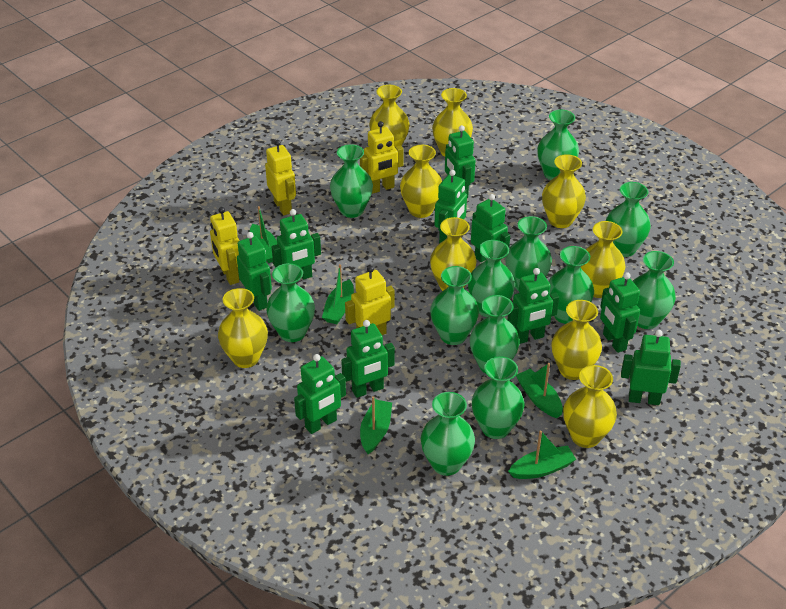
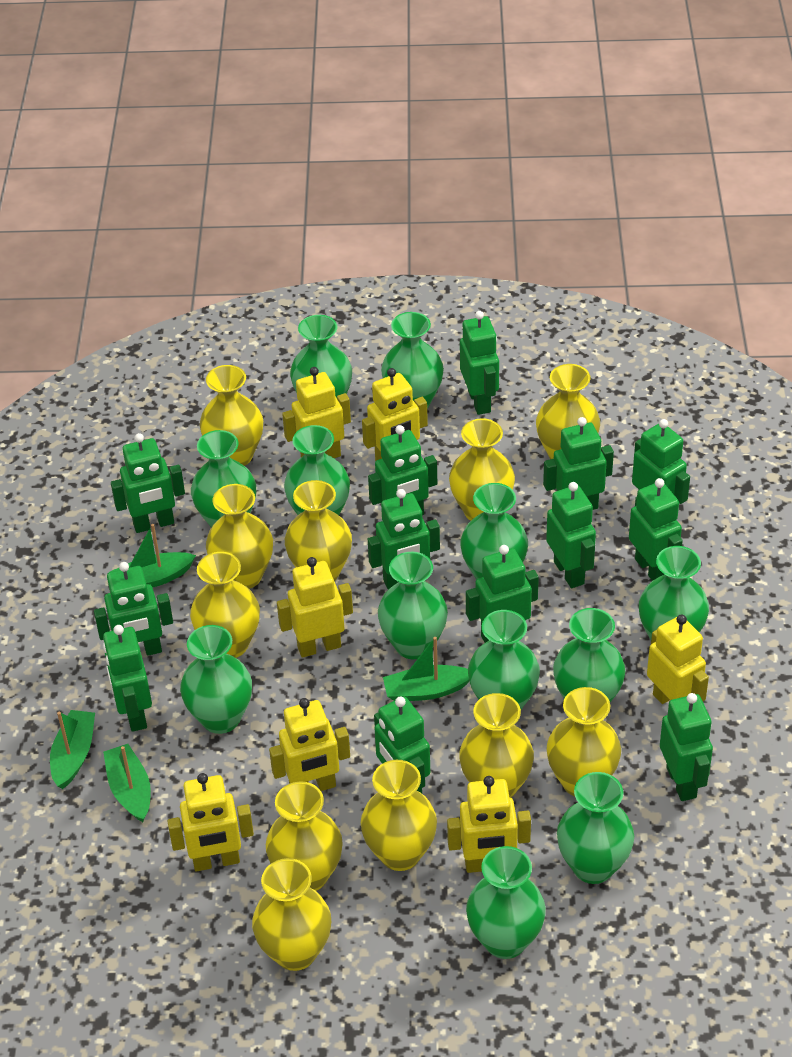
green boat: 5 -> 4
green robot: 10 -> 13
yellow robot: 4 -> 7
yellow vase: 9 -> 11

